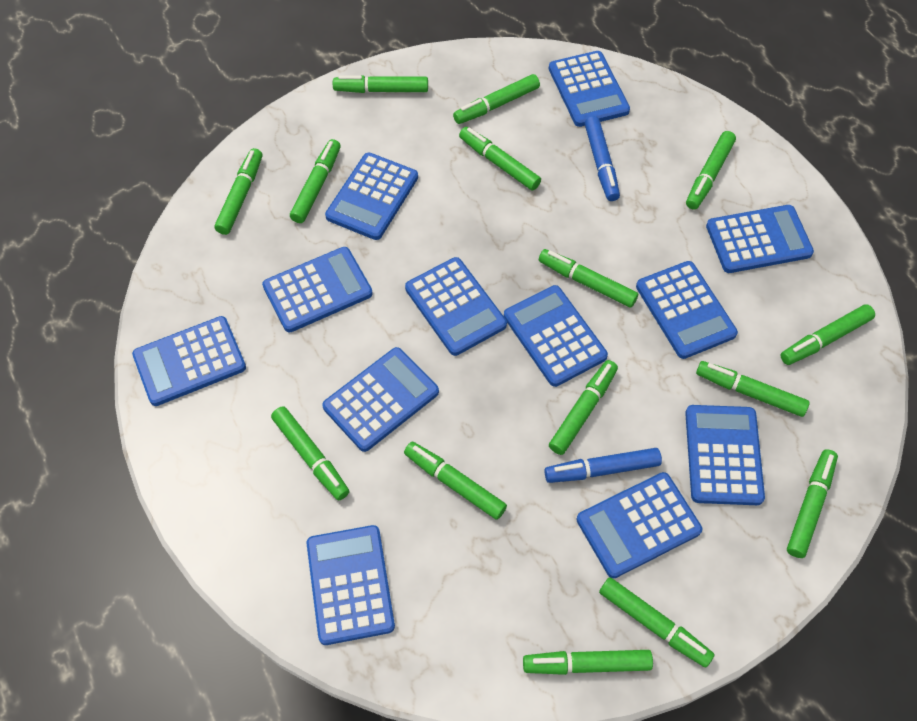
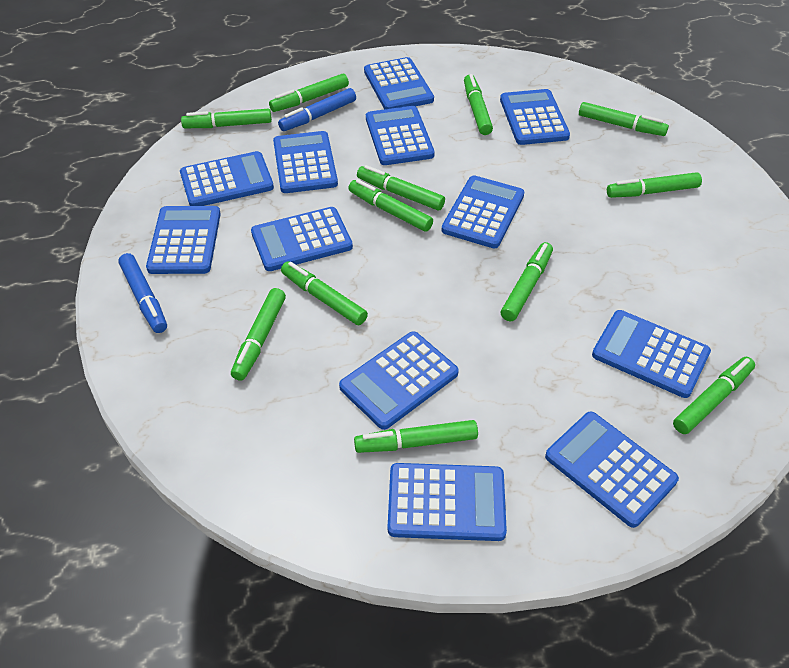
green marker: 15 -> 12

